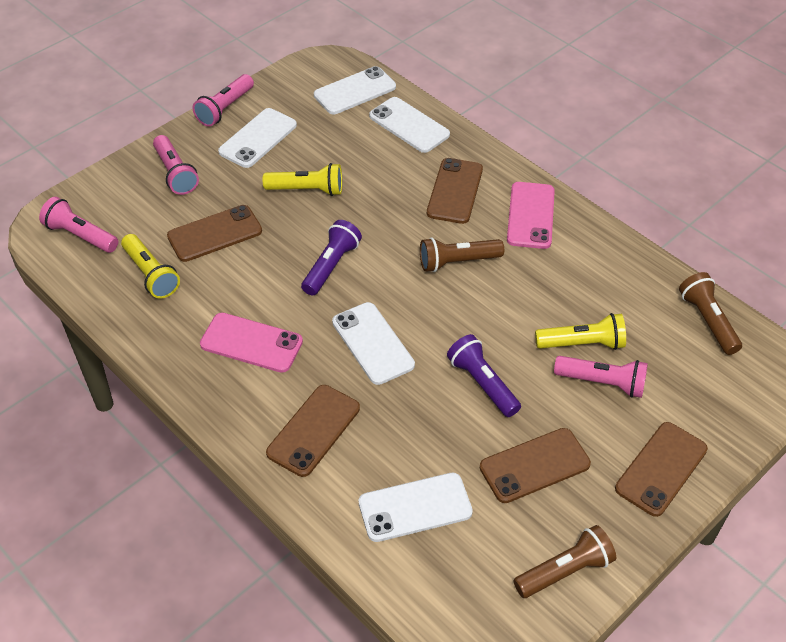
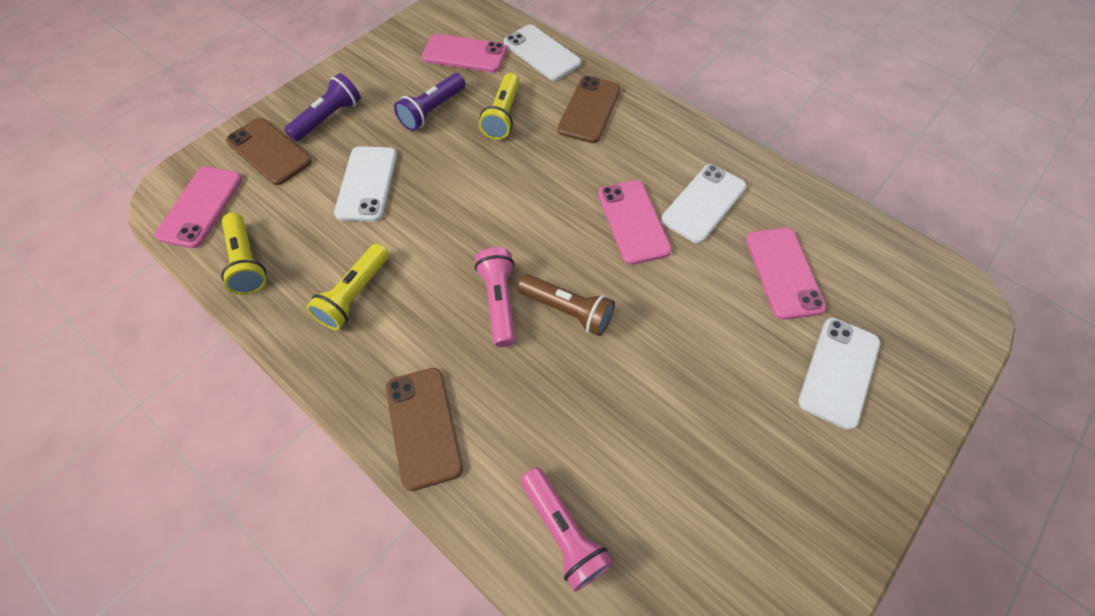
brown flashlight: 3 -> 1
brown phone: 5 -> 3
pink flashlight: 4 -> 2
pink phone: 2 -> 4
white phone: 5 -> 4

